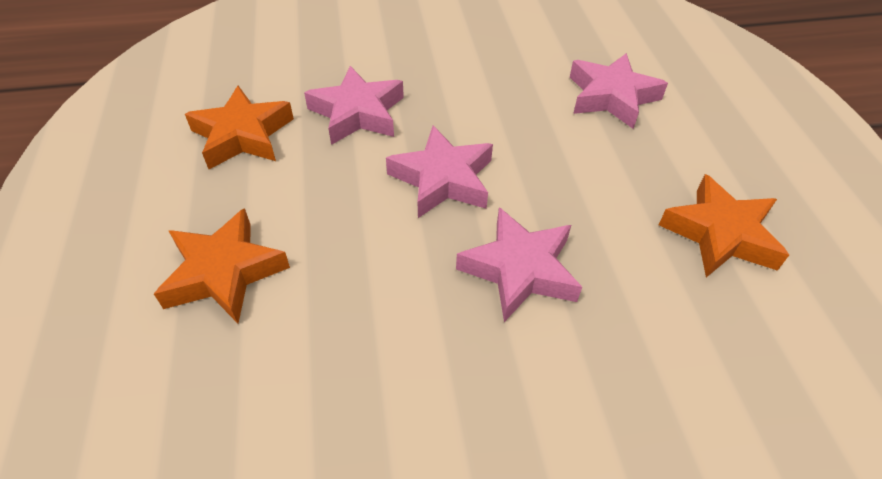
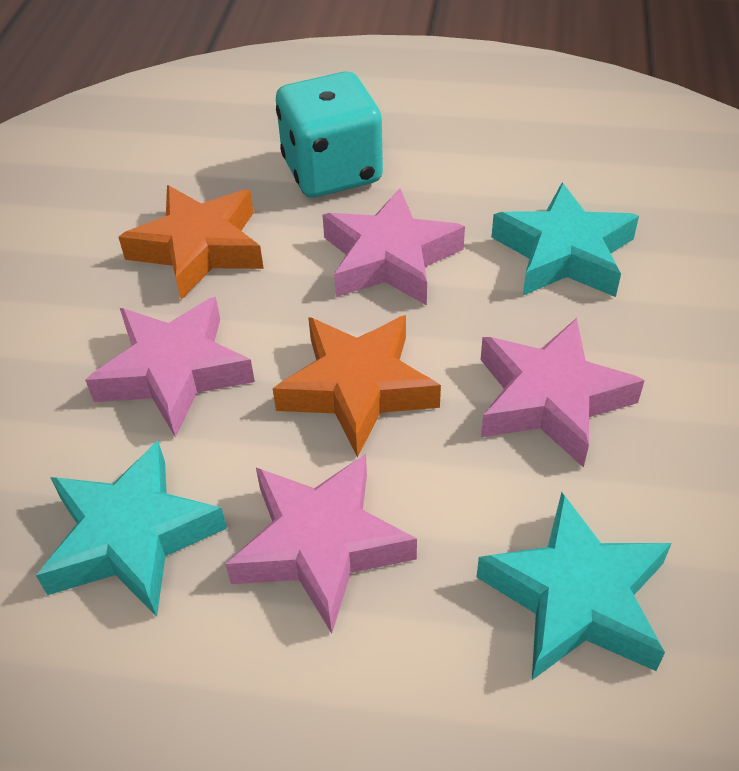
orange star: 3 -> 2
turquoise dice: 0 -> 1
turquoise star: 0 -> 3

